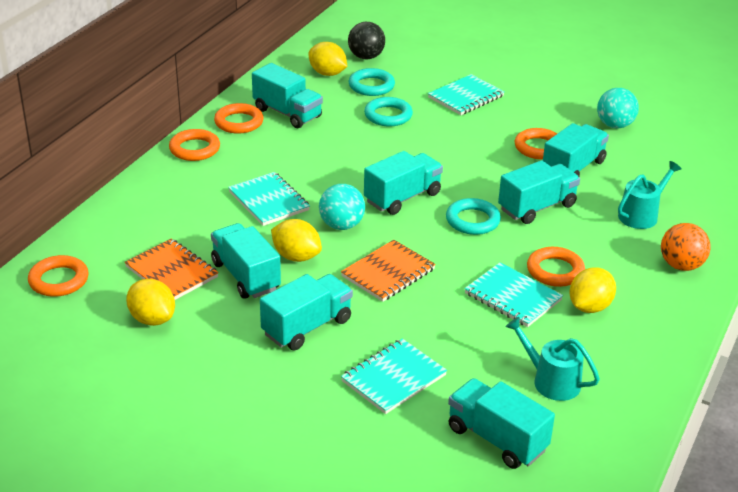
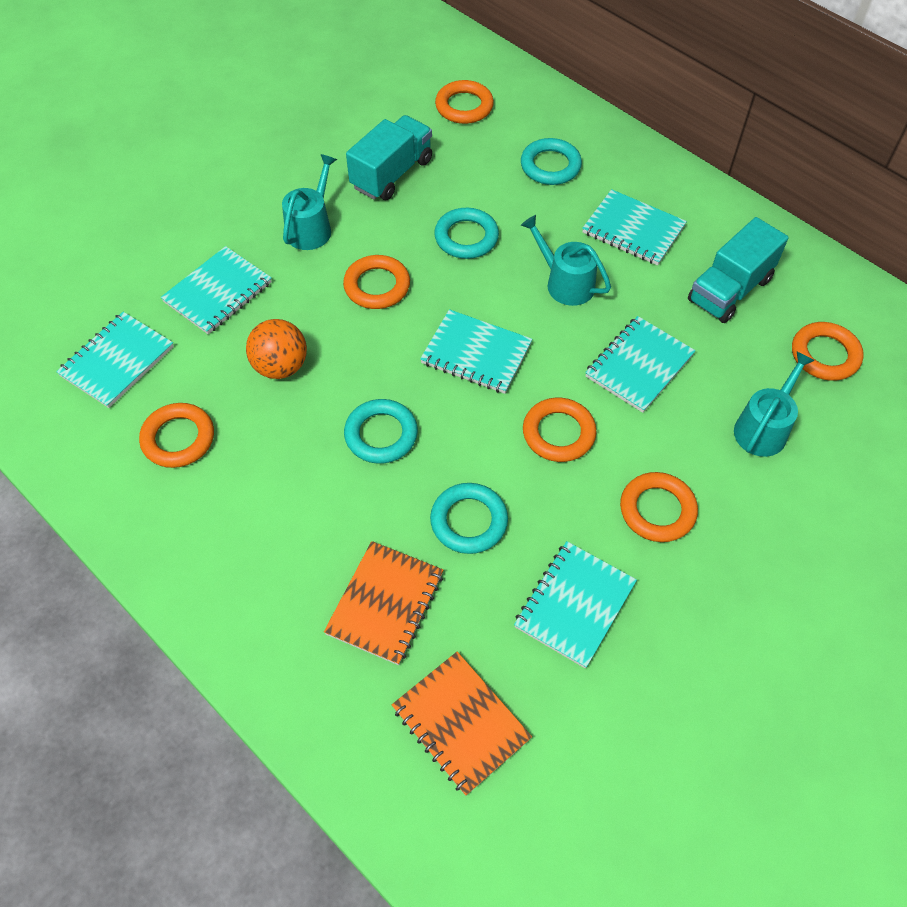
black ball: 1 -> 0
orange ring: 5 -> 6
turquoise ball: 2 -> 0
turquoise notebook: 4 -> 6
turquoise ring: 3 -> 4
turquoise truck: 7 -> 2
turquoise watering can: 2 -> 3
yellow lemon: 4 -> 0

